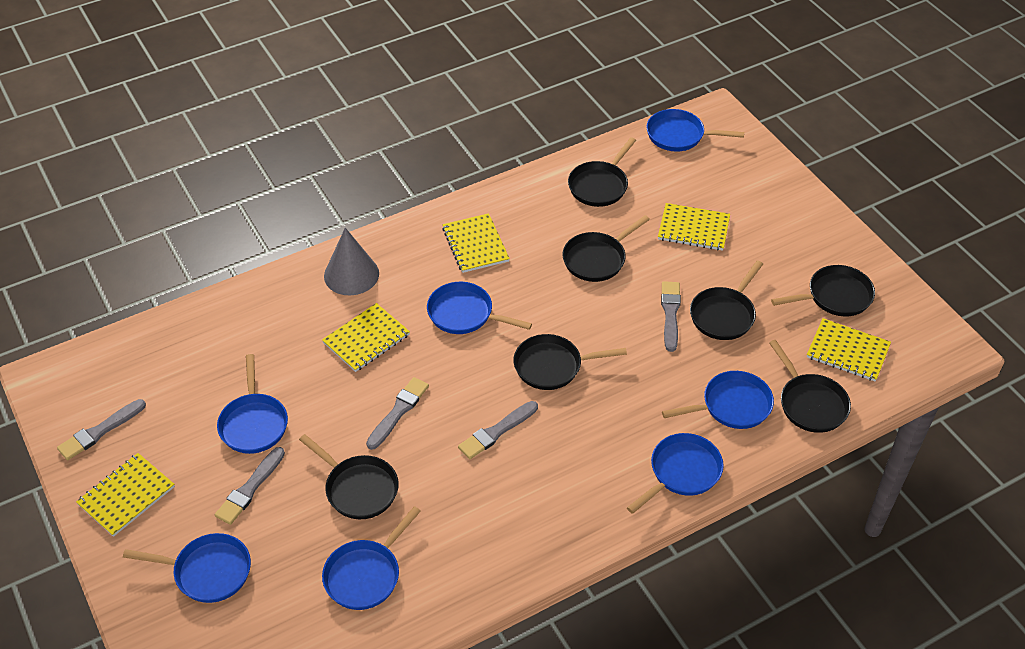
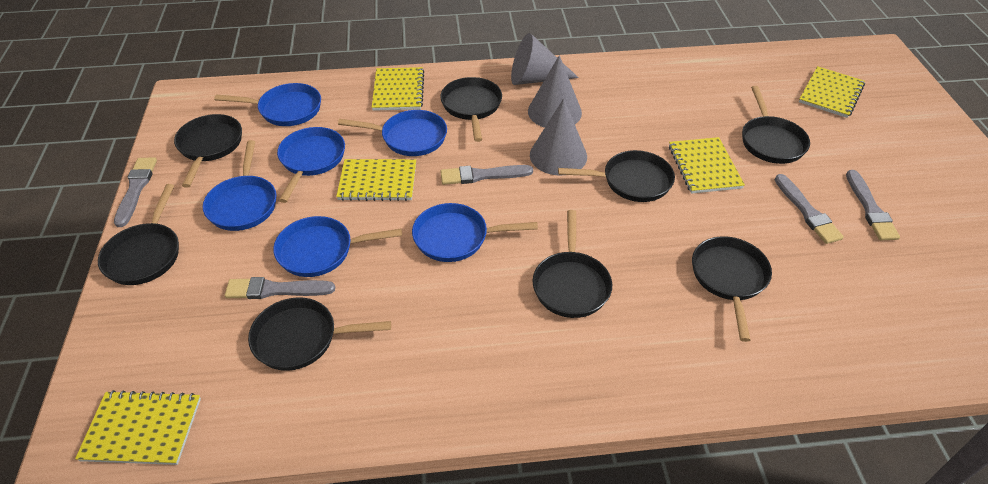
black pan: 7 -> 8
blue pan: 7 -> 6
grey cone: 1 -> 3

